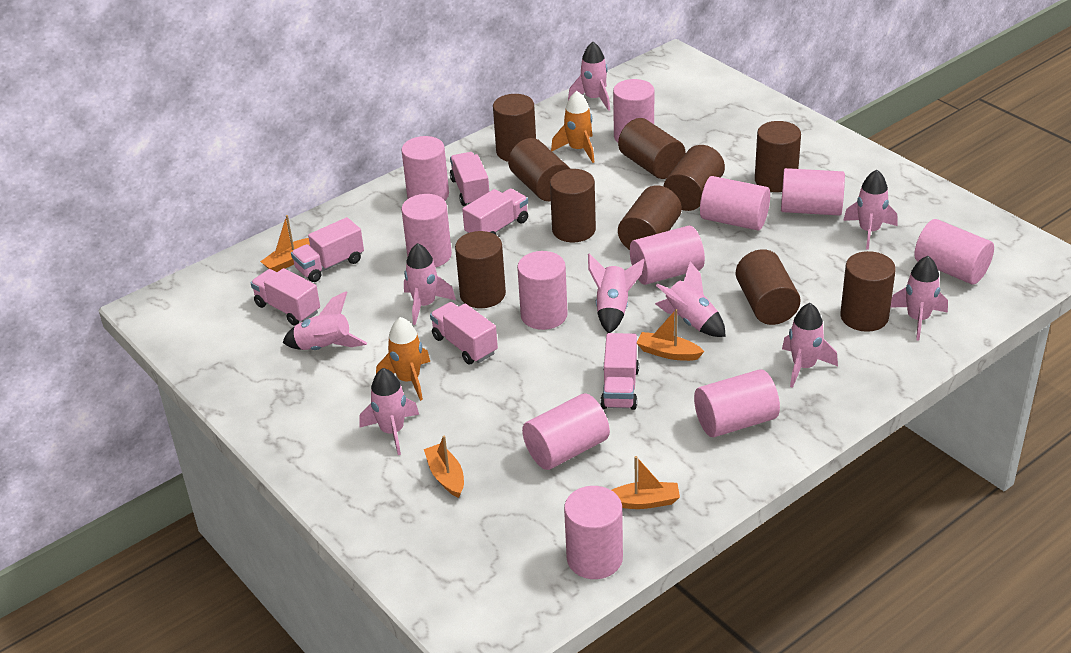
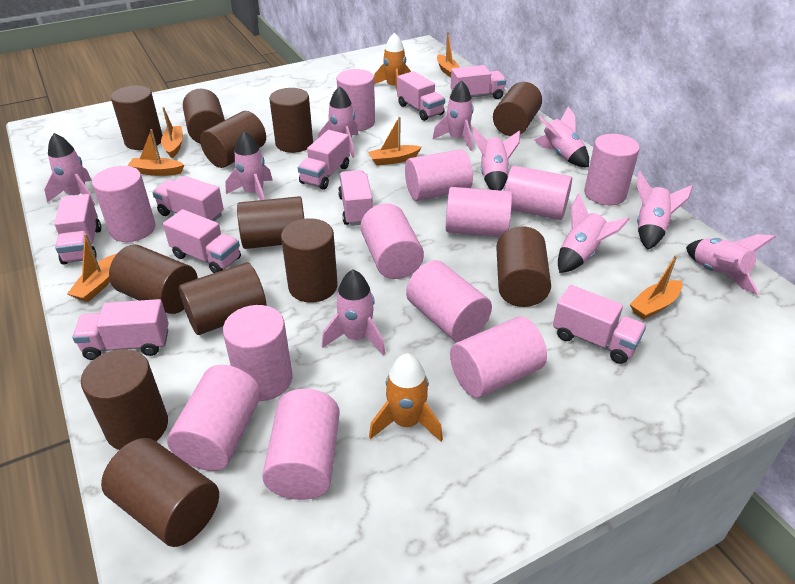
brown cylinder: 10 -> 12
orange boat: 4 -> 6
pink cylinder: 11 -> 12
pink rocket: 9 -> 10
pink truck: 6 -> 9

